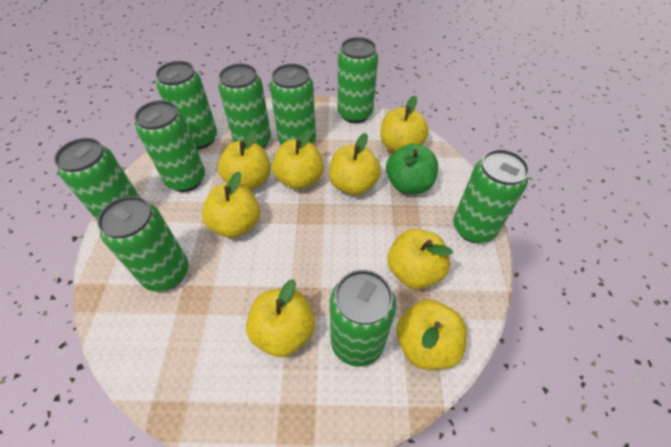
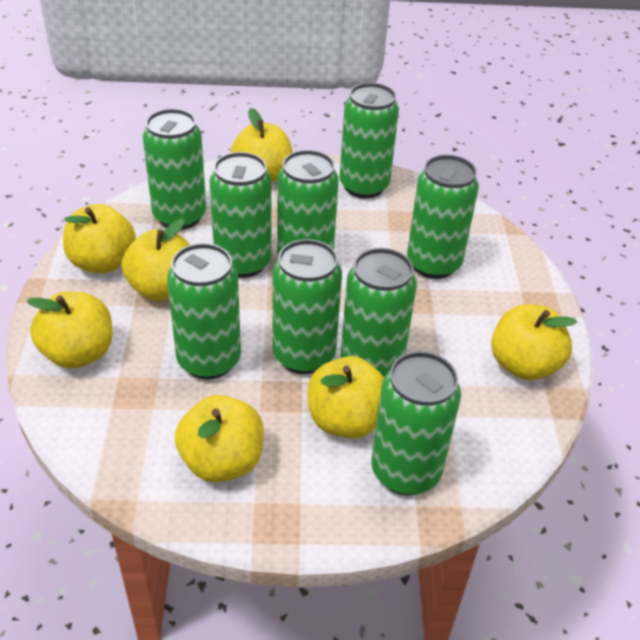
green apple: 1 -> 0
yellow apple: 8 -> 7

